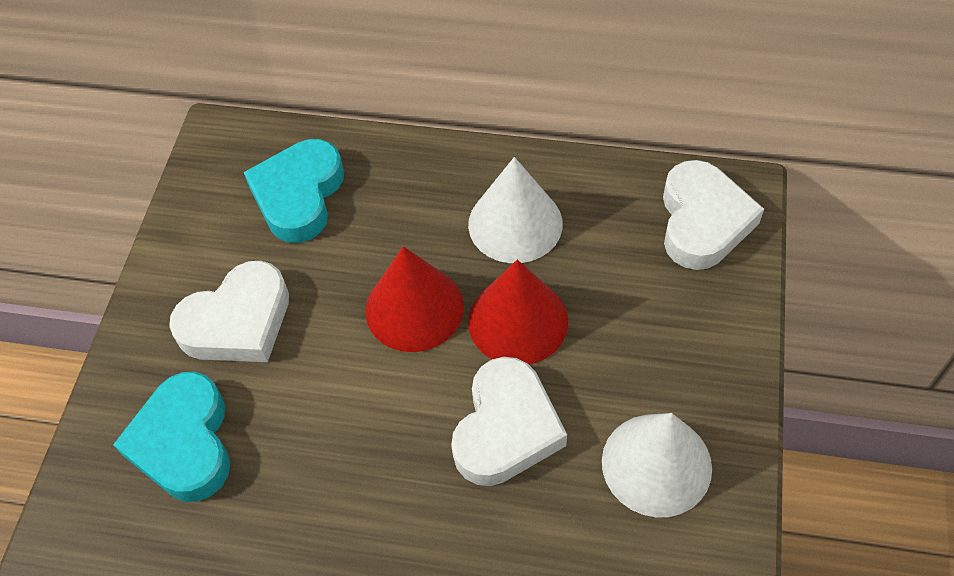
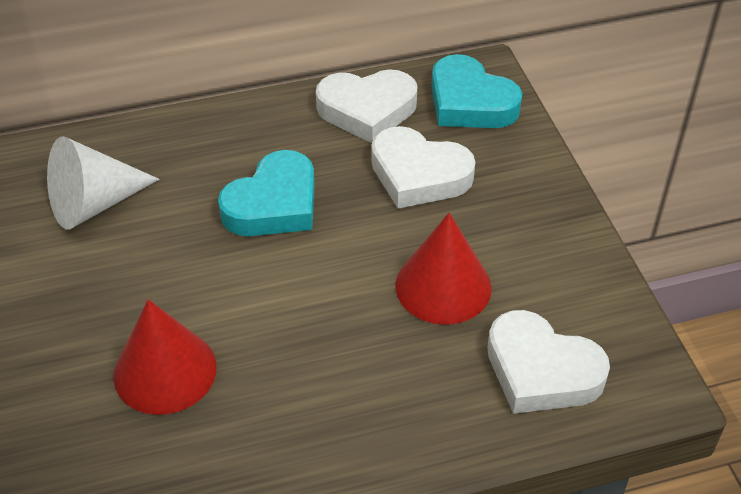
white cone: 2 -> 1

